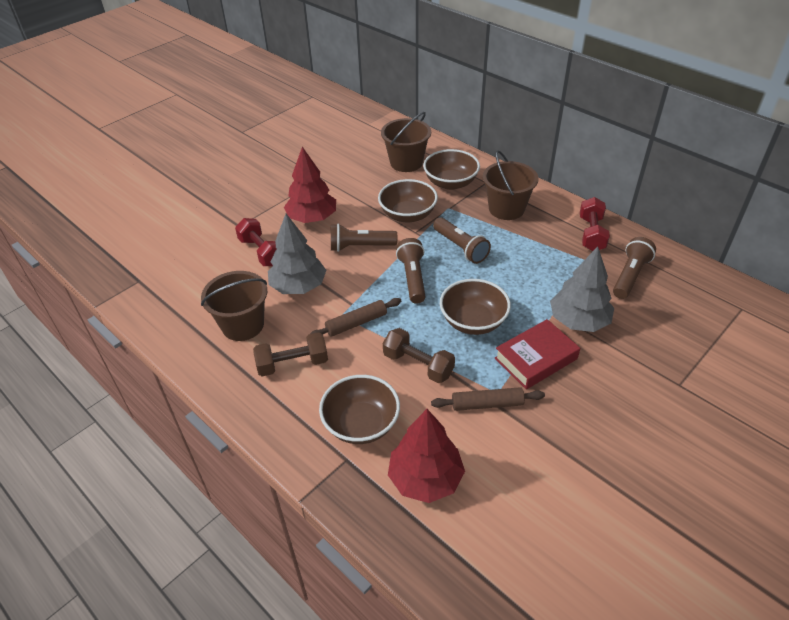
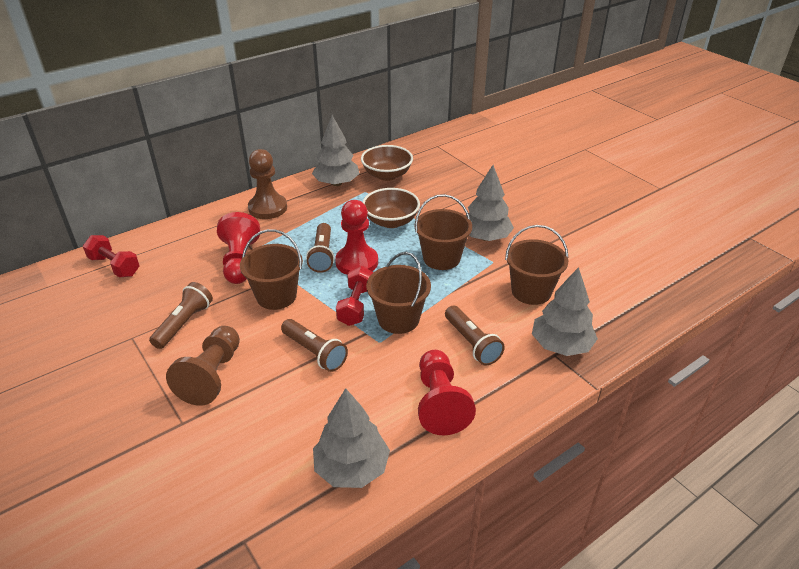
brown bowl: 4 -> 2
brown bucket: 3 -> 4
brown dumbbell: 2 -> 0
brown pawn: 0 -> 2
brown rolling pin: 2 -> 0
grey tree: 2 -> 4
red book: 1 -> 0
red pawn: 0 -> 3
red tree: 2 -> 0

